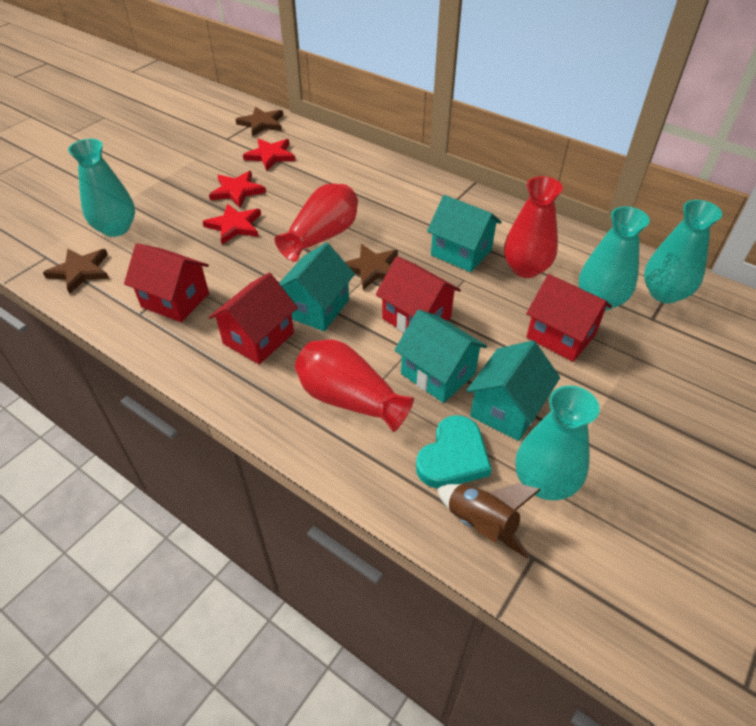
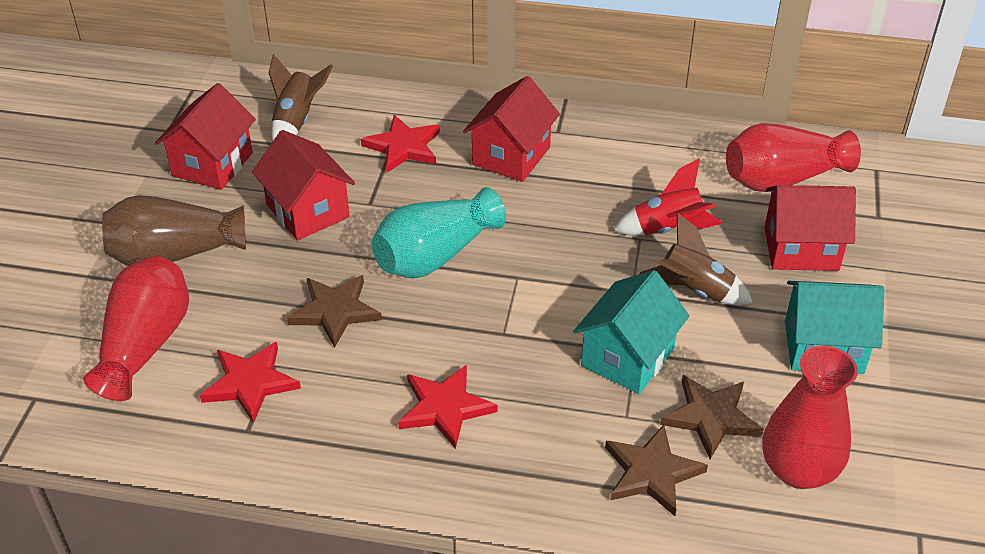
brown rocket: 1 -> 2
brown vase: 0 -> 1
red rocket: 0 -> 1
turquoise heart: 1 -> 0
turquoise house: 4 -> 2
turquoise vase: 4 -> 1

